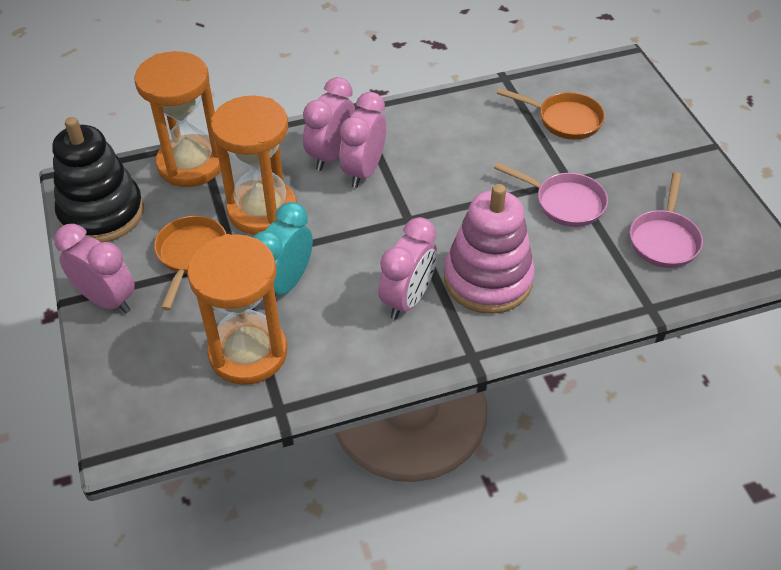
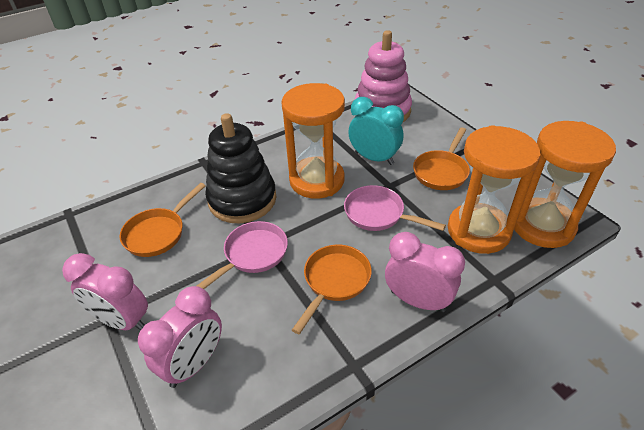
orange pan: 2 -> 3
pink clock: 4 -> 3

